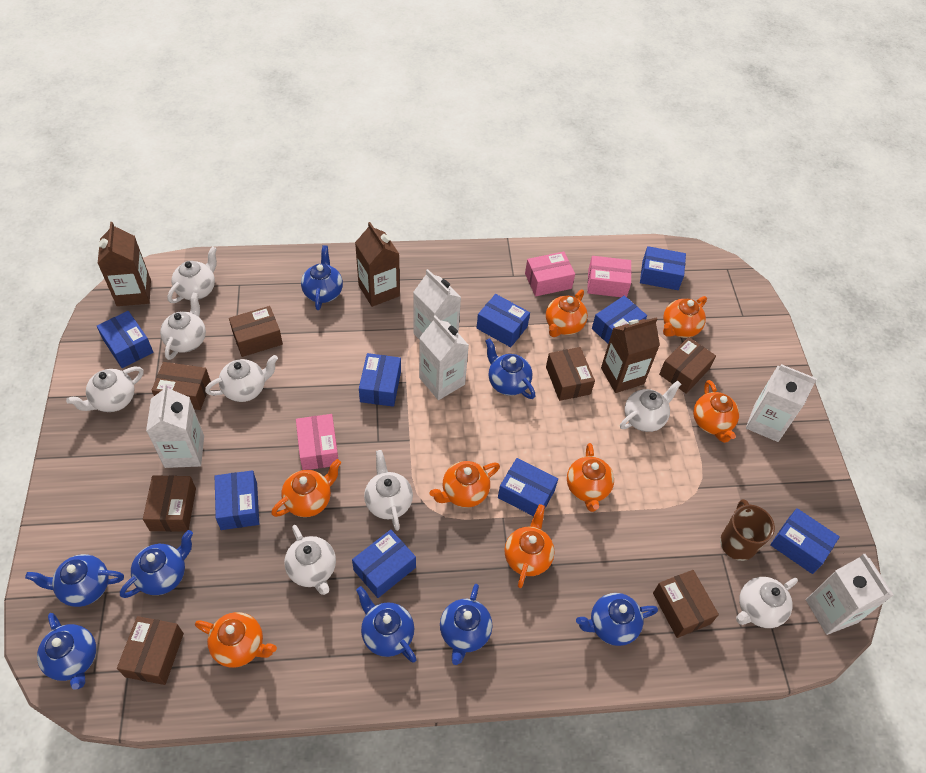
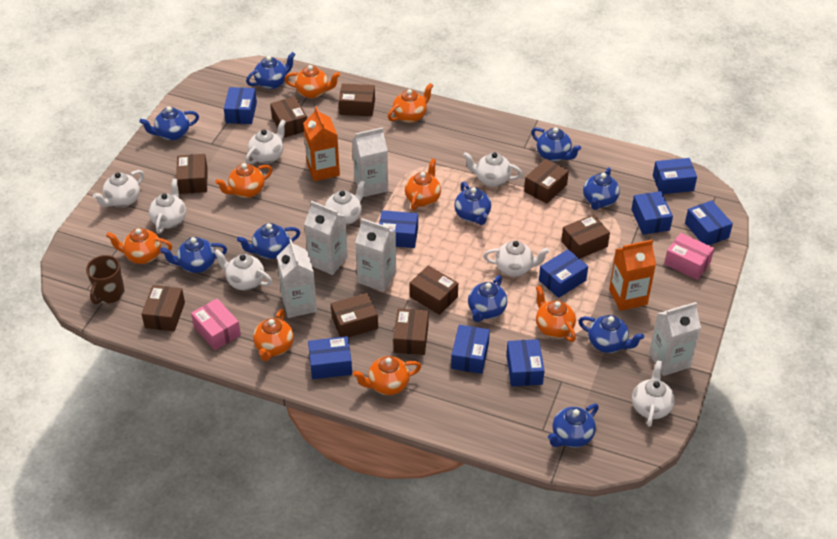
blue teapot: 8 -> 10
brown box: 7 -> 9
brown carton: 3 -> 0
orange carton: 0 -> 2
pink box: 3 -> 2

